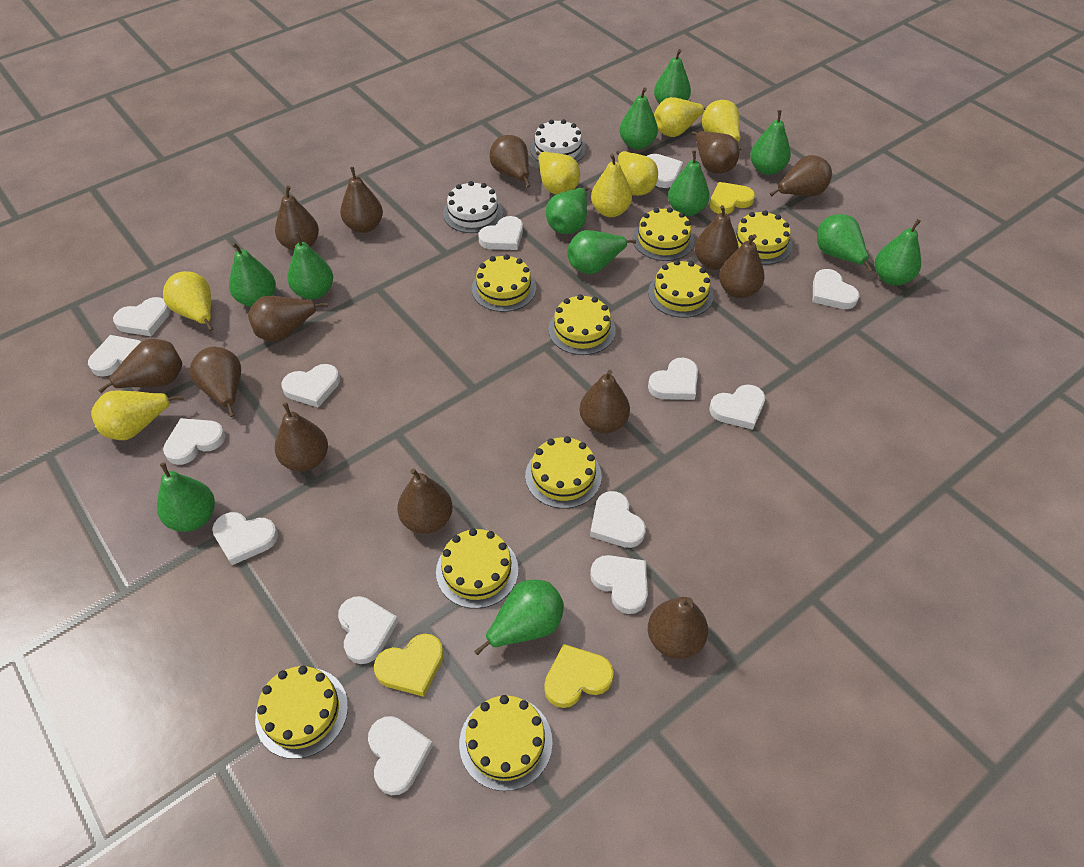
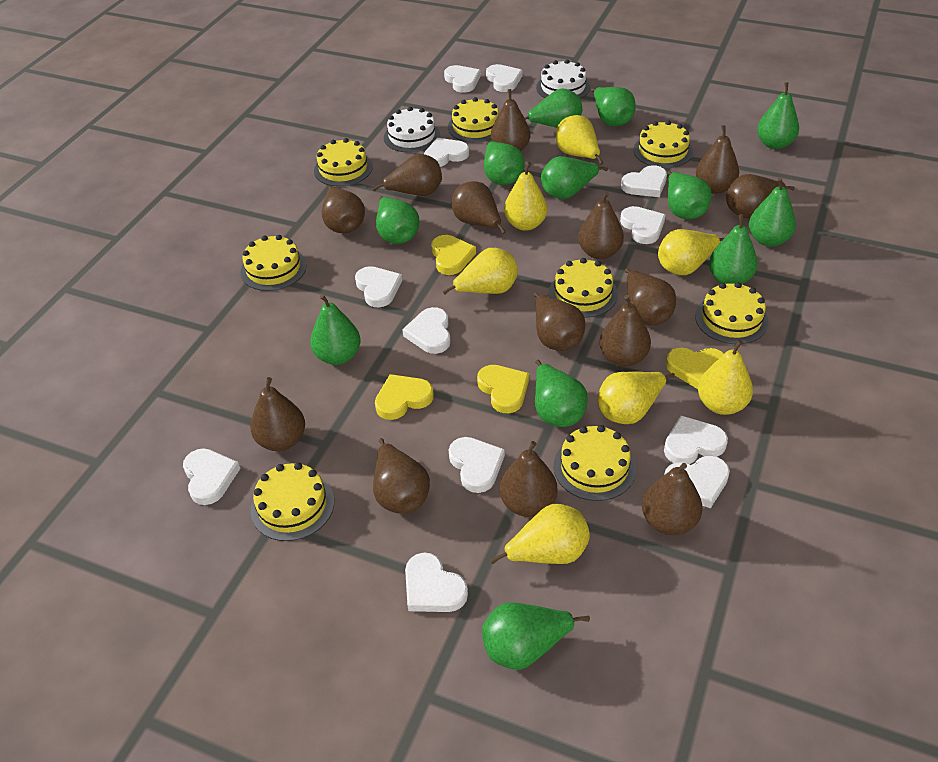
white heart: 14 -> 12
yellow cake: 9 -> 8
yellow heart: 3 -> 4

